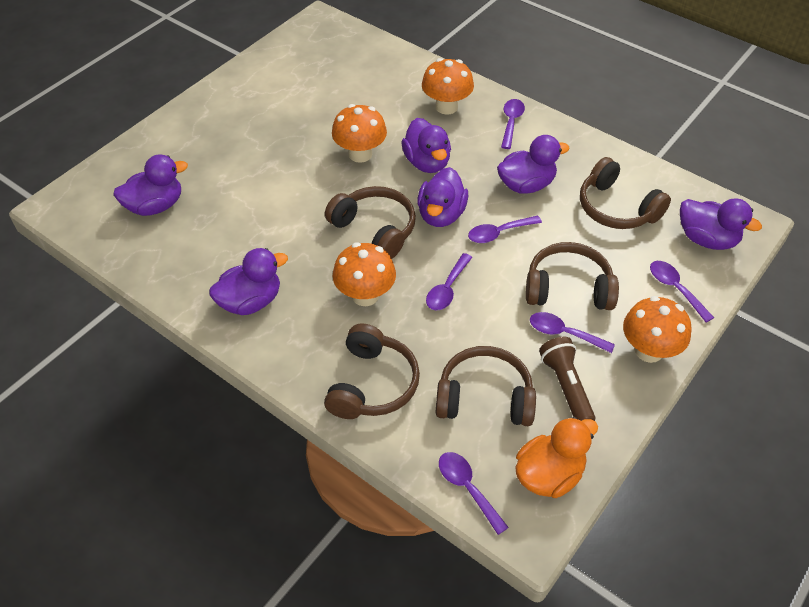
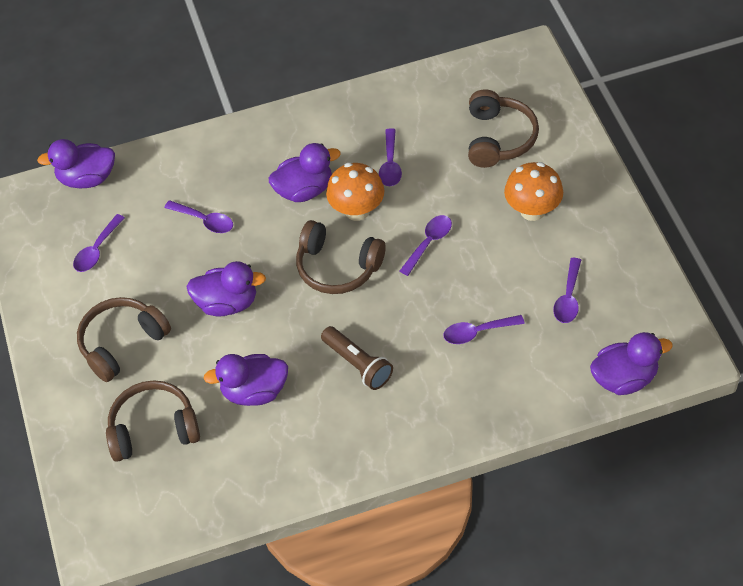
brown headphones: 5 -> 4
orange duck: 1 -> 0
orange mushroom: 4 -> 2
purple duck: 6 -> 5

